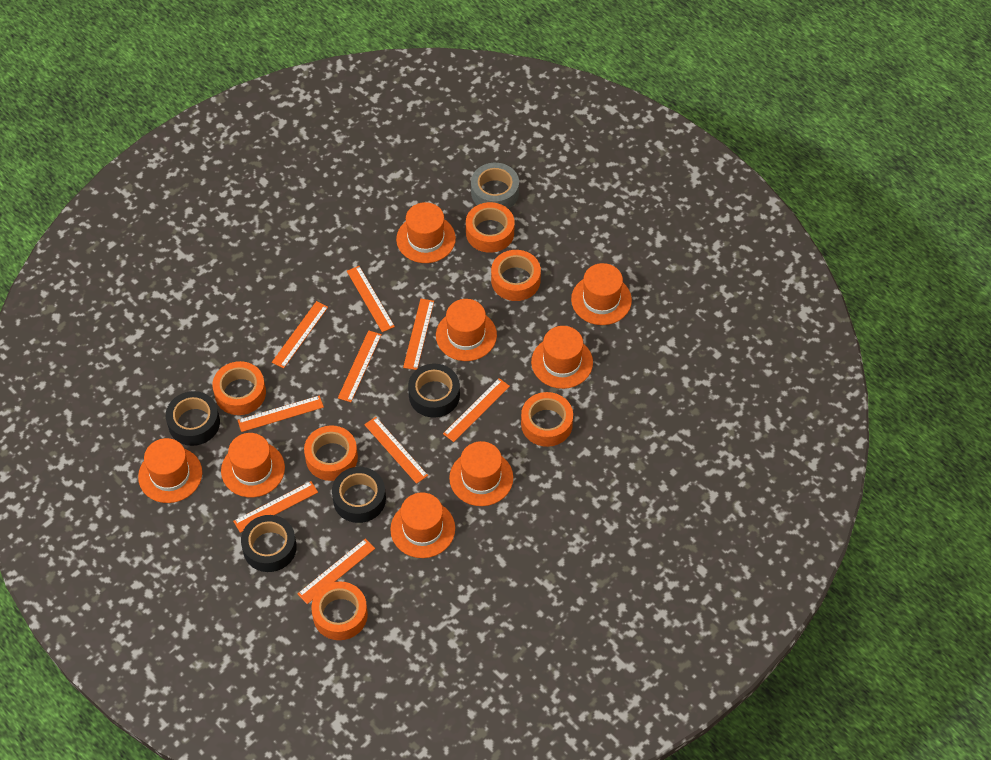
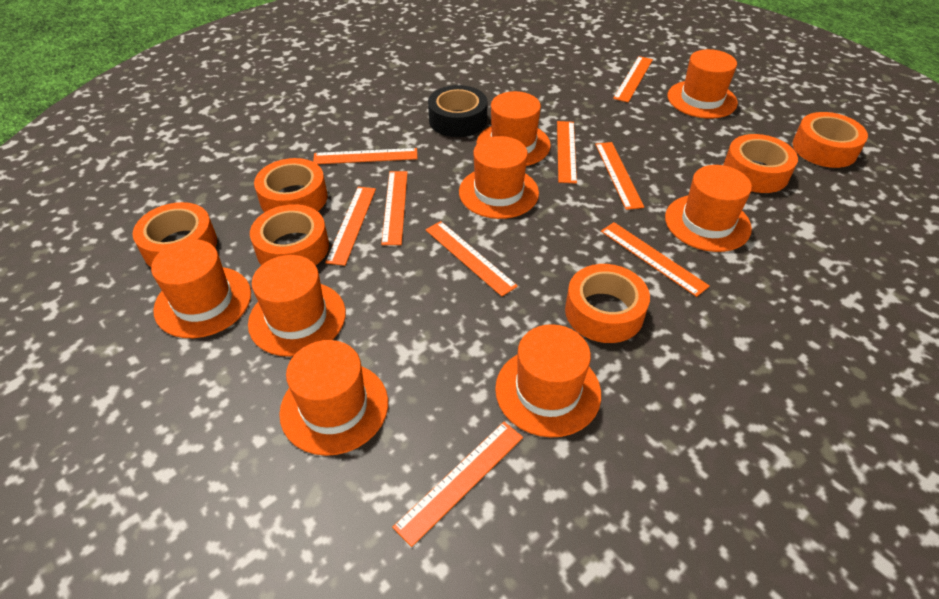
black tape: 4 -> 1
grey tape: 1 -> 0

